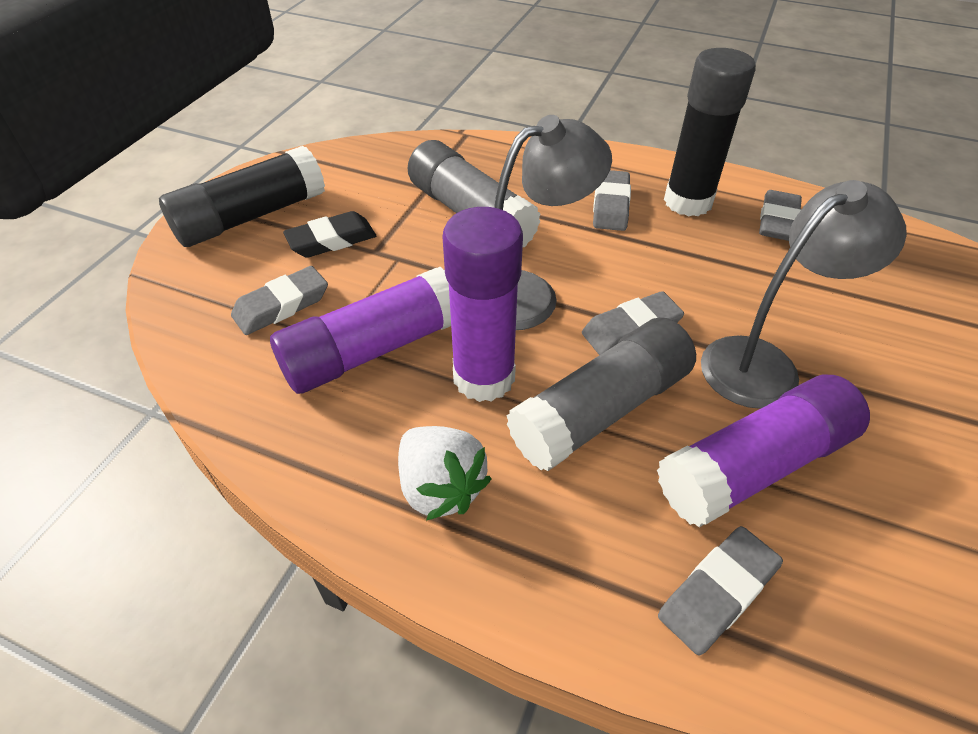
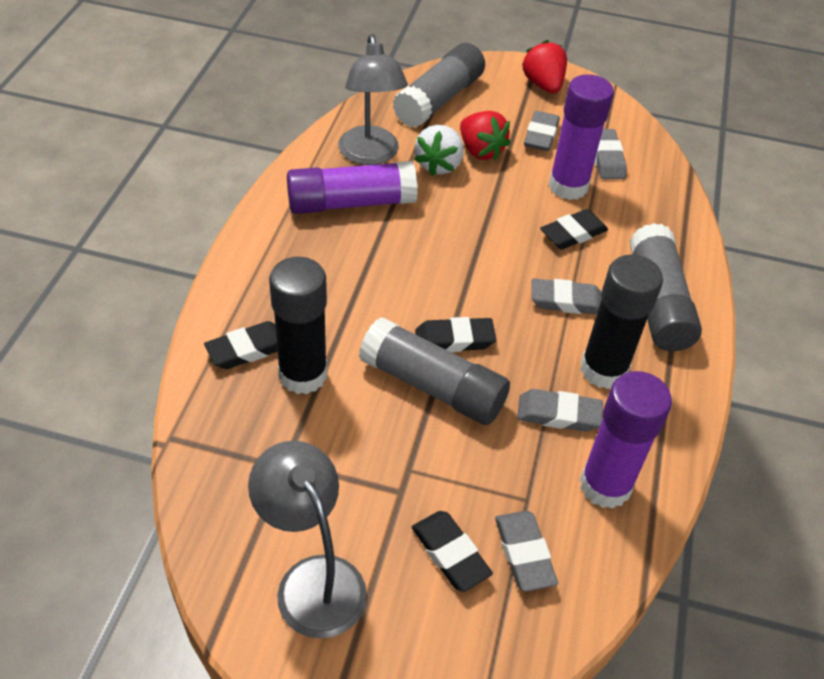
black eraser: 1 -> 4
grey glue stick: 2 -> 3
red strawberry: 0 -> 2

